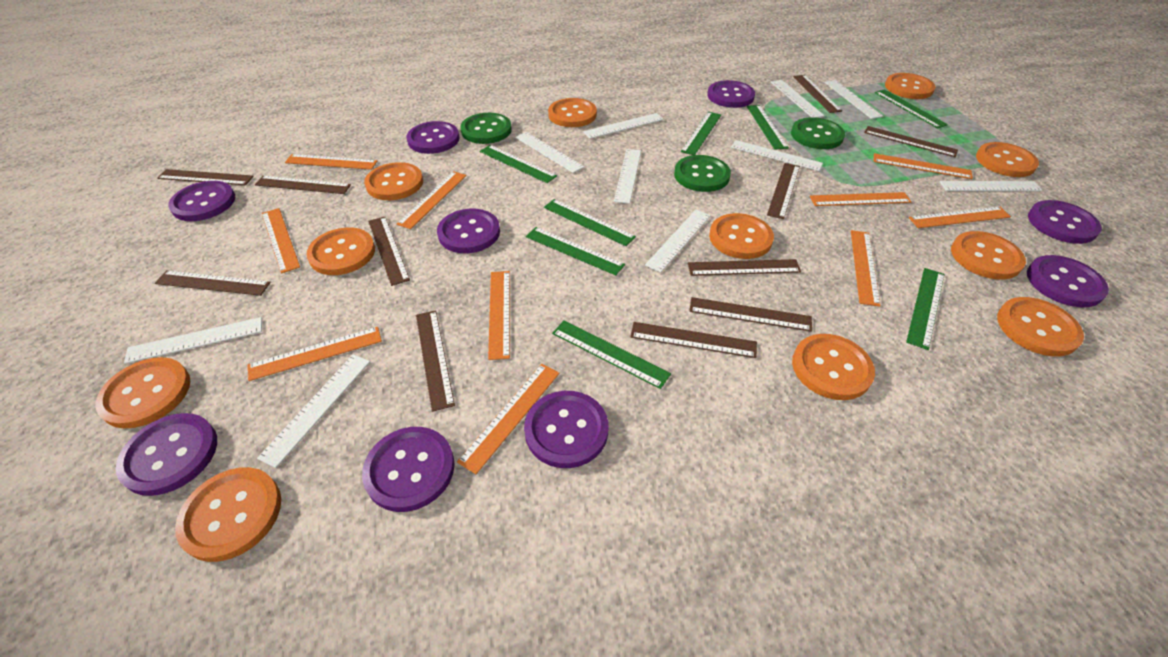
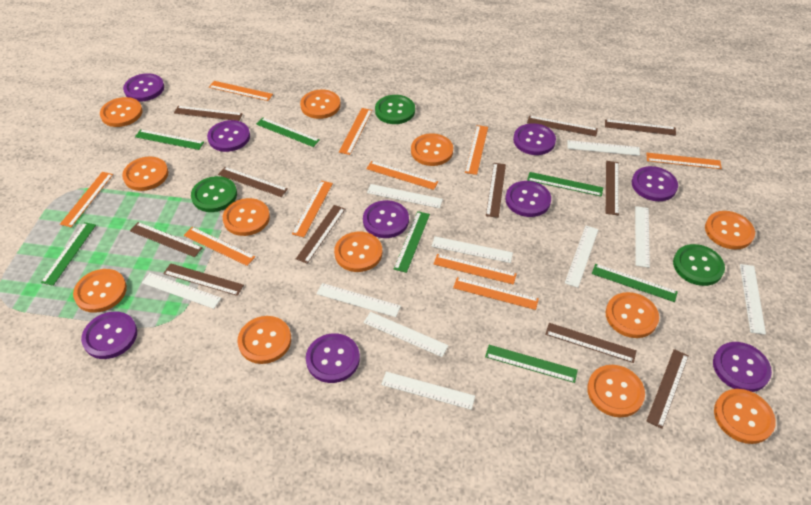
green ruler: 8 -> 7
orange button: 11 -> 12

